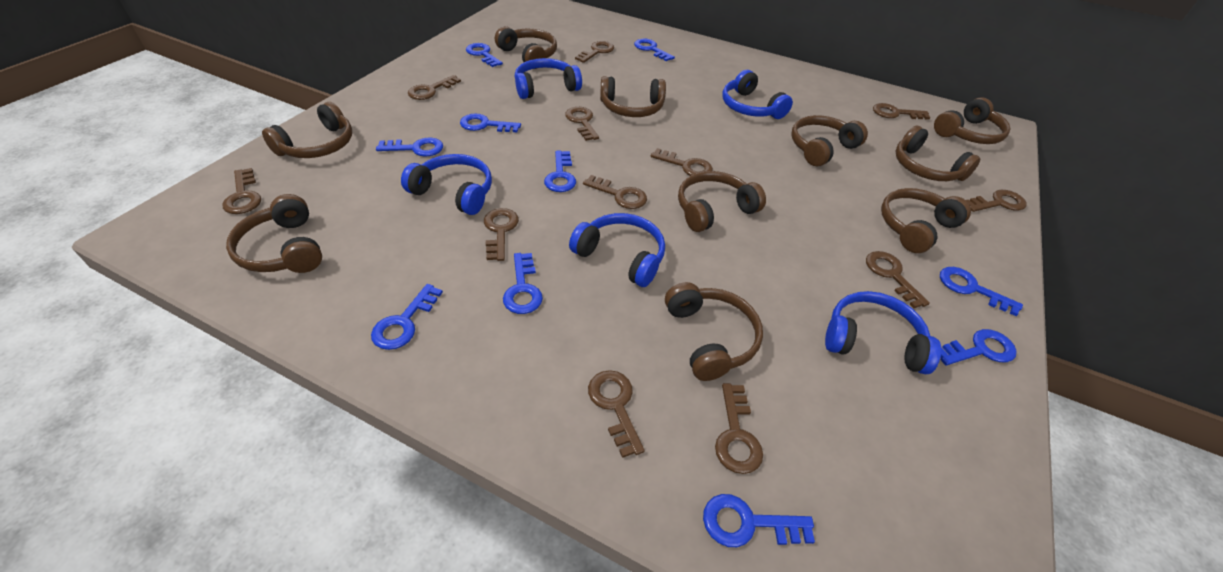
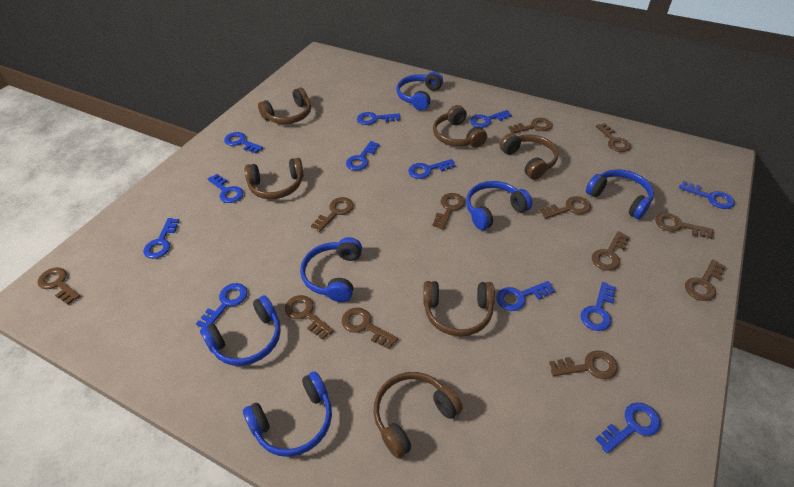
blue headphones: 5 -> 6
blue key: 10 -> 12
brown headphones: 10 -> 6

